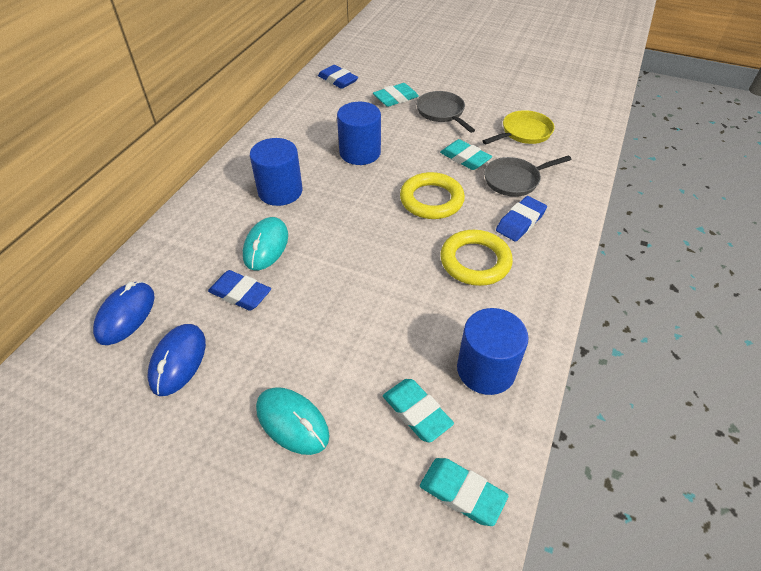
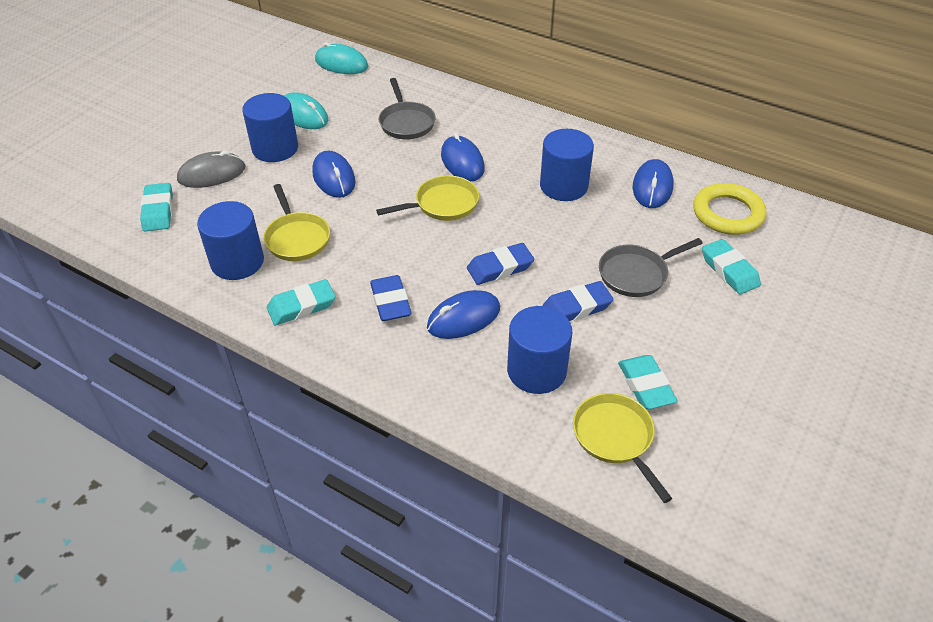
blue cylinder: 3 -> 4
blue mouse: 2 -> 4
grey mouse: 0 -> 1
yellow pan: 1 -> 3
yellow ring: 2 -> 1

